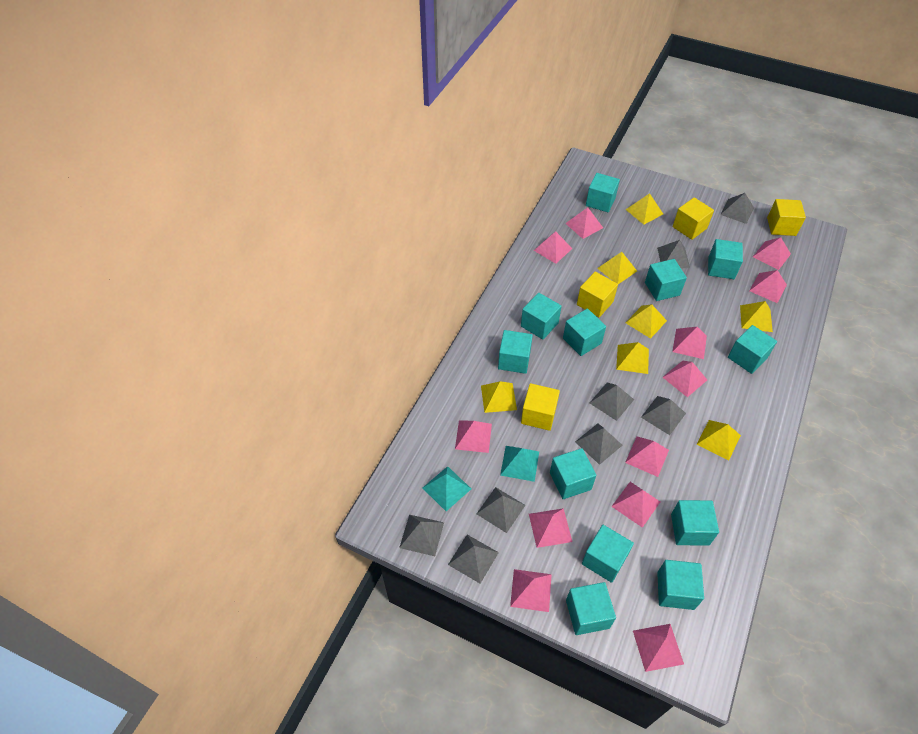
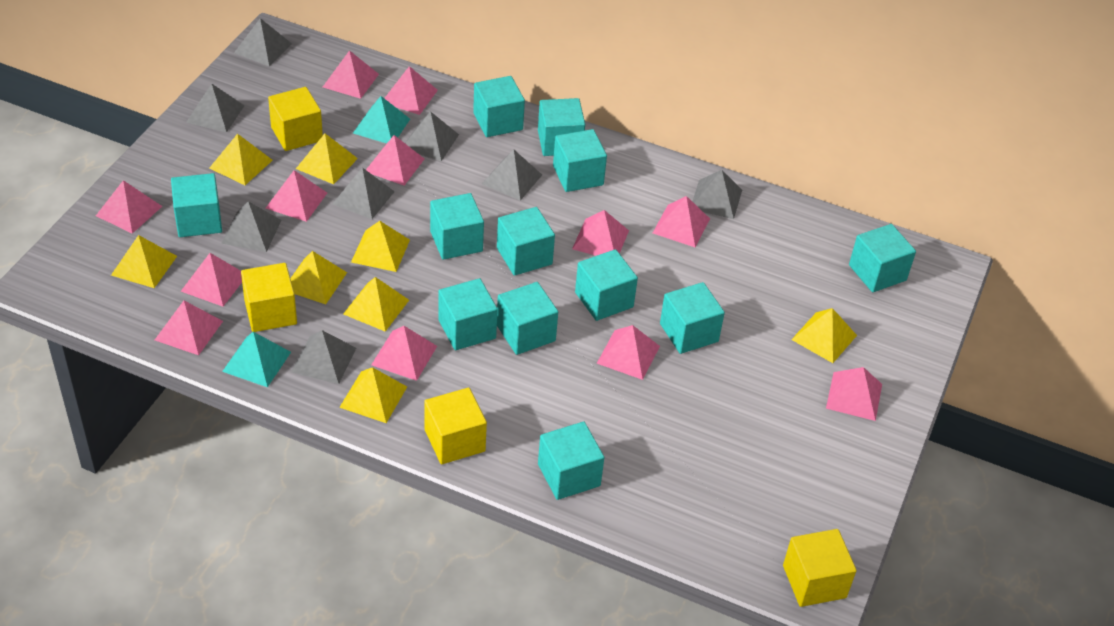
yellow pyramid: 7 -> 8

